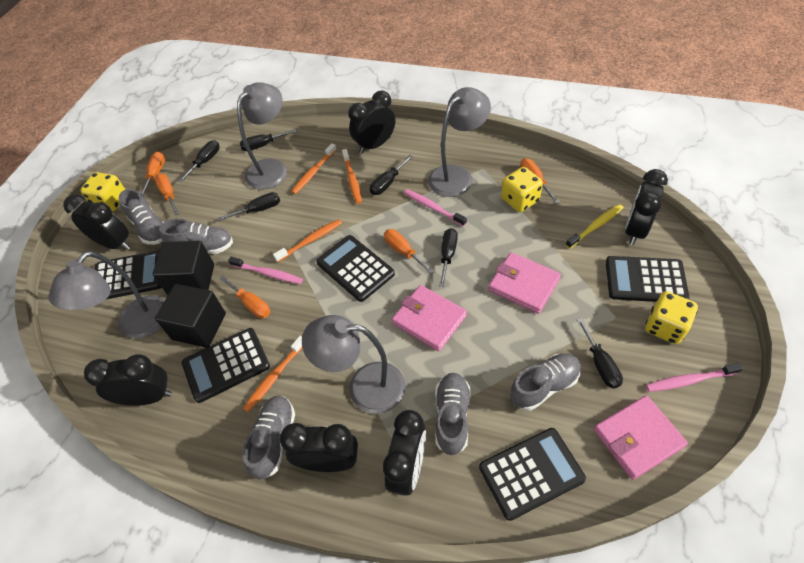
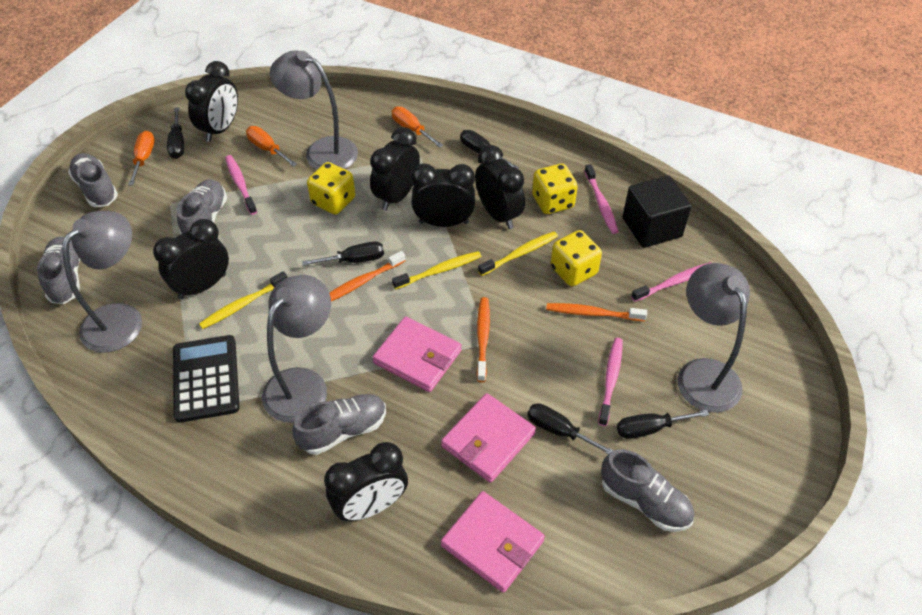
black calculator: 5 -> 1
black cube: 2 -> 1
black screwdriver: 6 -> 5
orange screwdriver: 5 -> 3
orange toothbrush: 4 -> 3
pink toothbrush: 3 -> 4
yellow toothbrush: 1 -> 3

